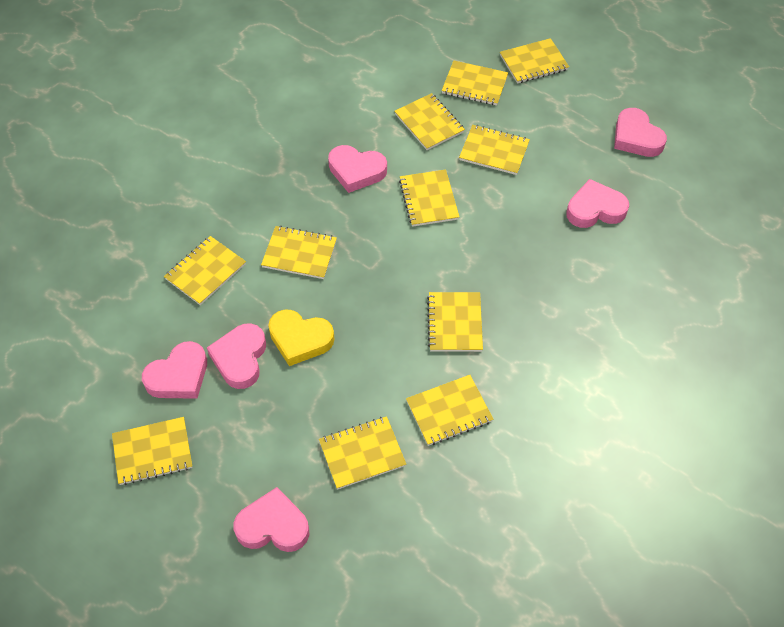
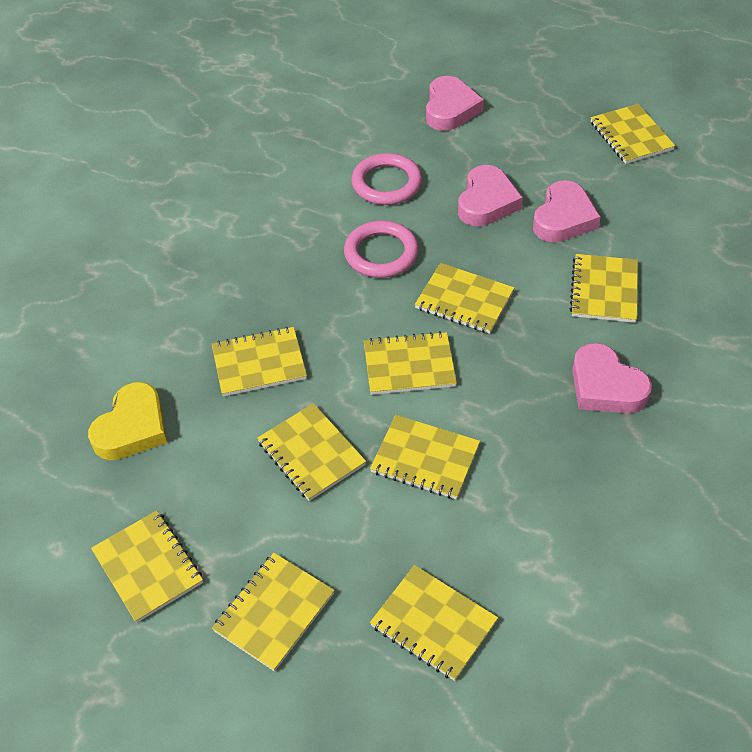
pink heart: 6 -> 4
pink ring: 0 -> 2
yellow notebook: 11 -> 10

